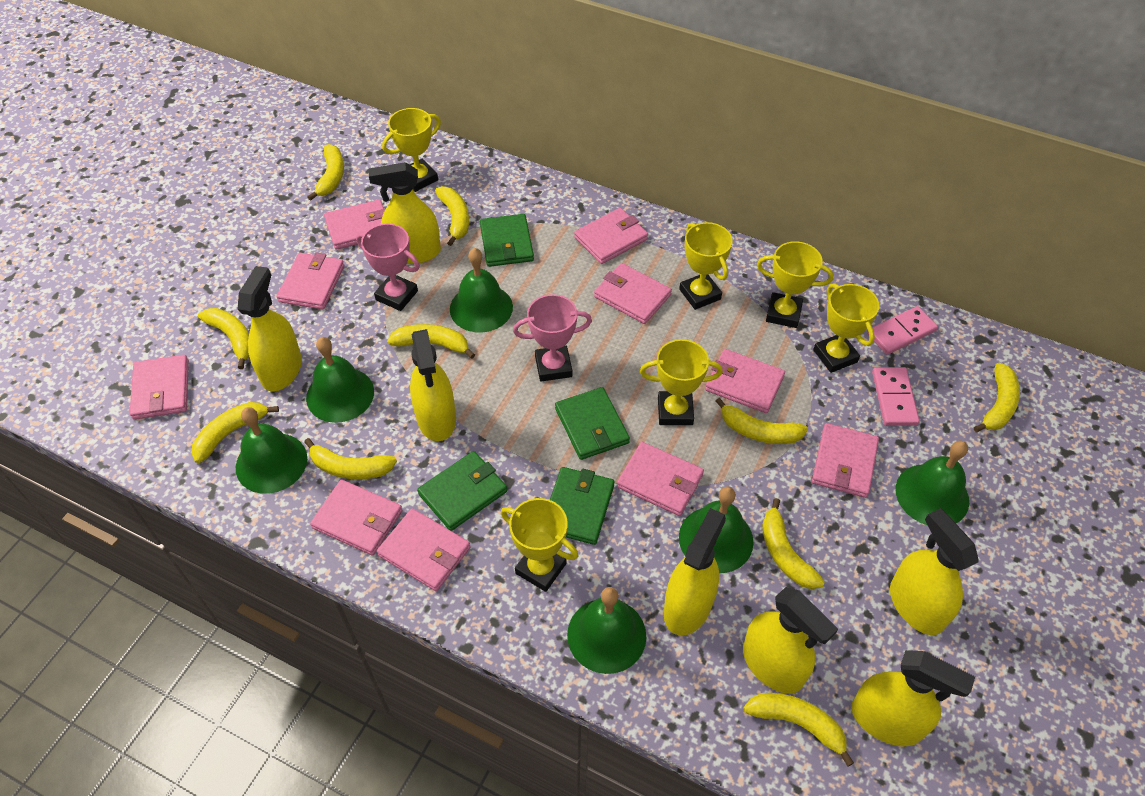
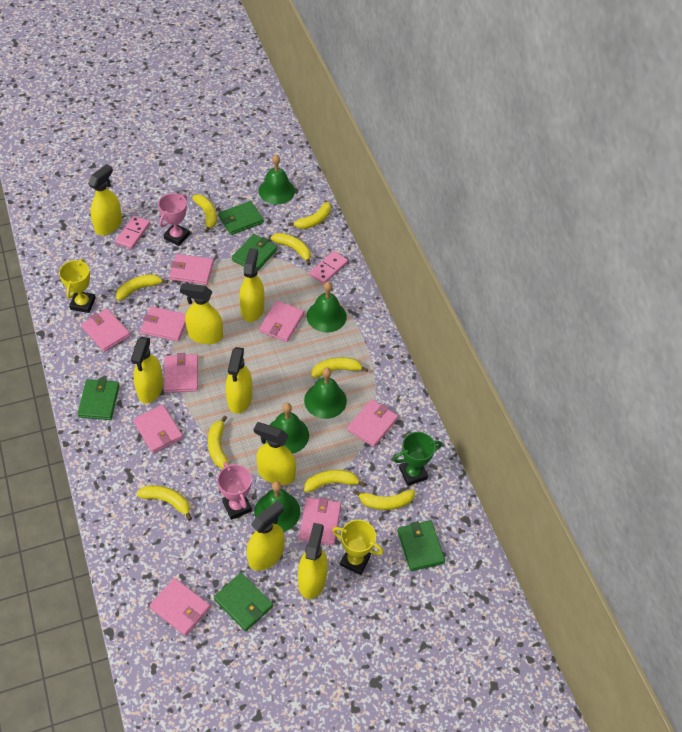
green bell: 6 -> 5
green trophy: 0 -> 1
green wallet: 4 -> 5
pink wallet: 10 -> 9
yellow banana: 10 -> 9
yellow spray bottle: 7 -> 8
yellow trophy: 6 -> 2

